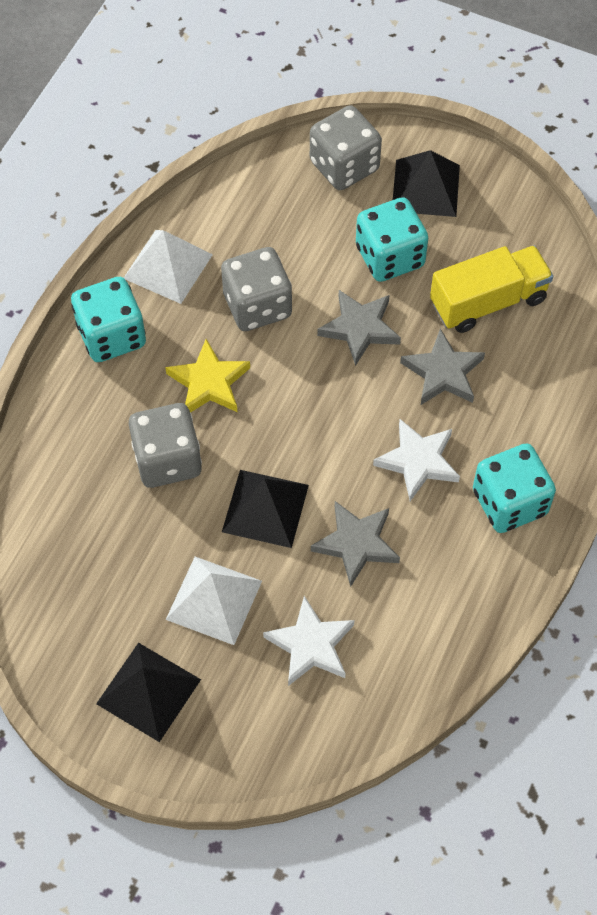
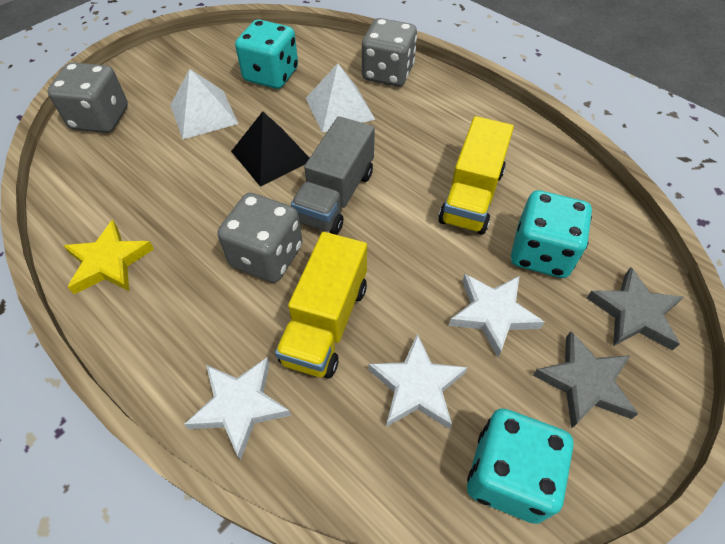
black pyramid: 3 -> 1
grey star: 3 -> 2
grey truck: 0 -> 1
white star: 2 -> 3
yellow truck: 1 -> 2

